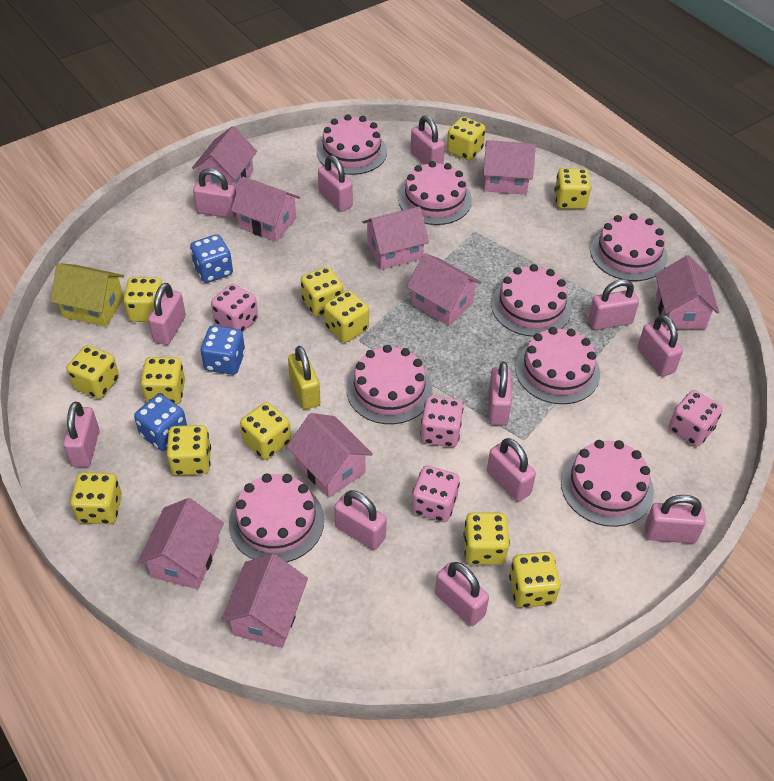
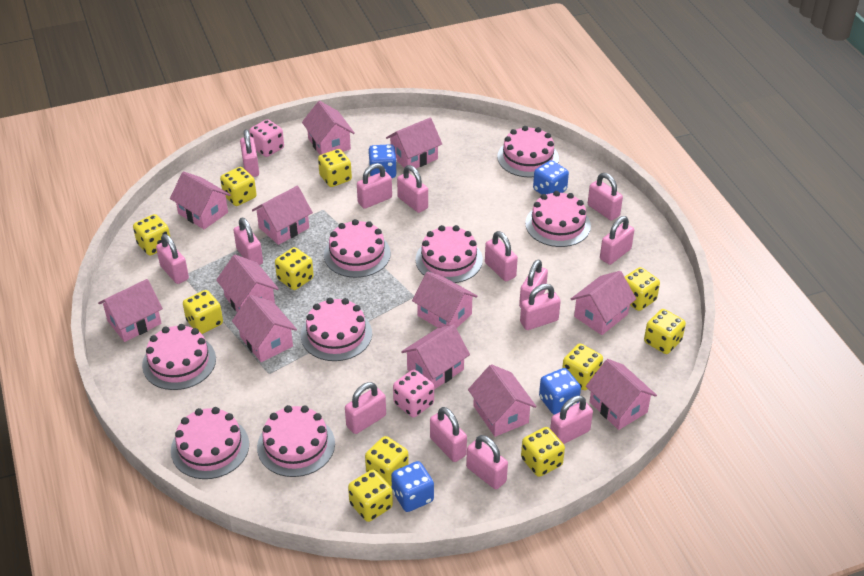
blue dice: 3 -> 4
pink dice: 4 -> 2
pink house: 9 -> 12
pink padlock: 12 -> 14
yellow dice: 12 -> 11
yellow house: 1 -> 0
yellow padlock: 1 -> 0

